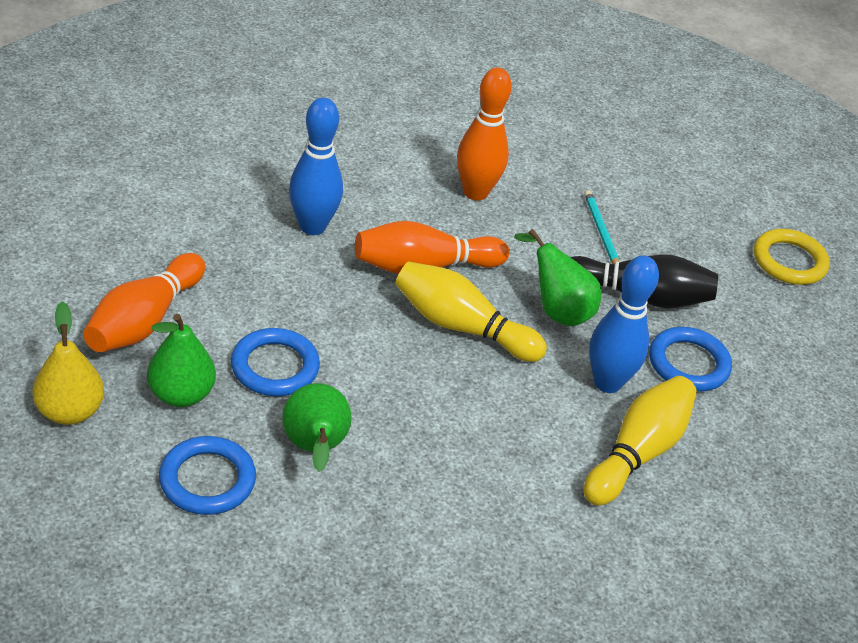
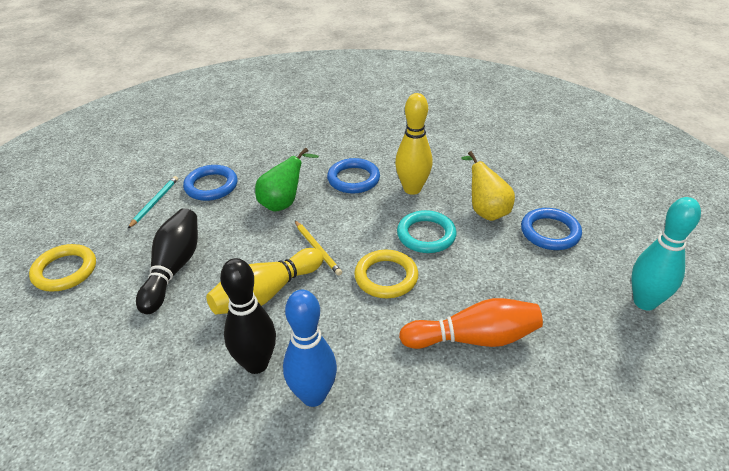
black bowling pin: 1 -> 2
blue bowling pin: 2 -> 1
green pear: 3 -> 1
orange bowling pin: 3 -> 1
turquoise bowling pin: 0 -> 1
turquoise ring: 0 -> 1
yellow pencil: 0 -> 1
yellow ring: 1 -> 2

